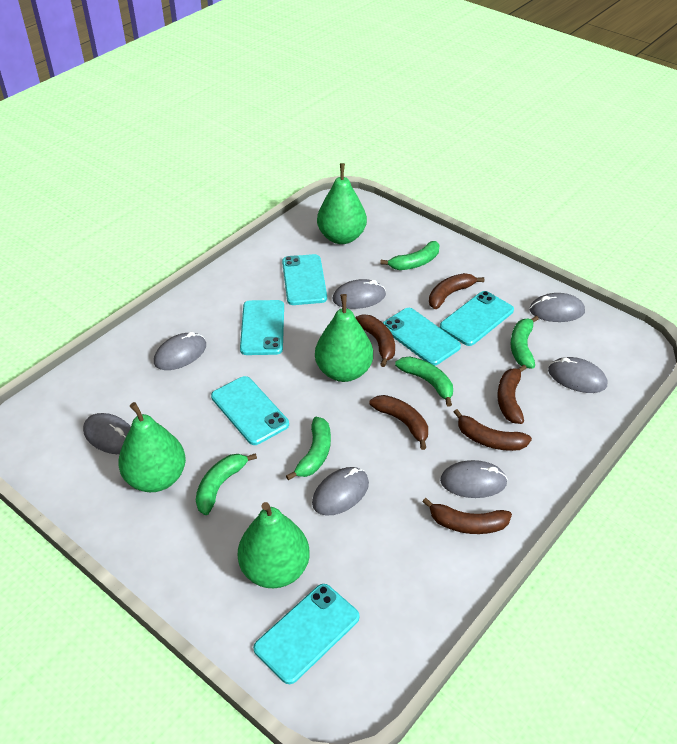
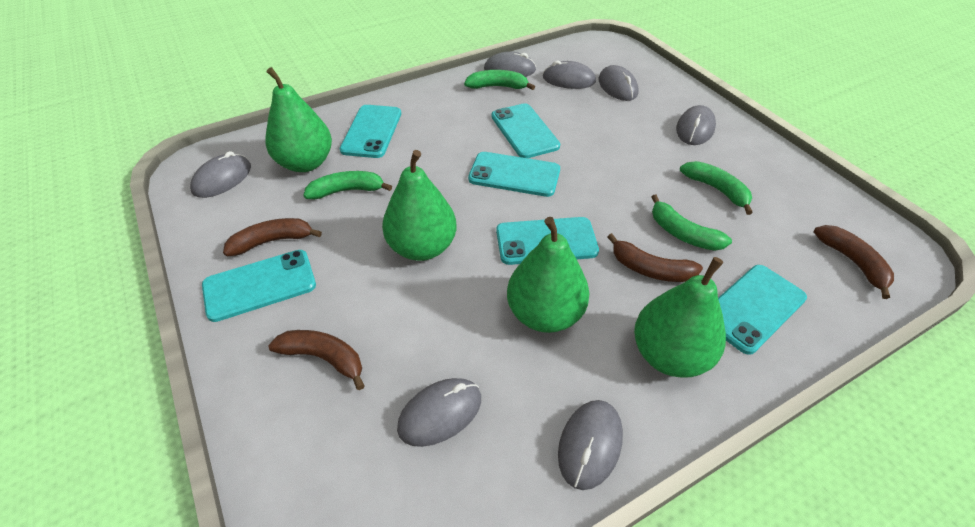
brown banana: 6 -> 4
green banana: 5 -> 4

